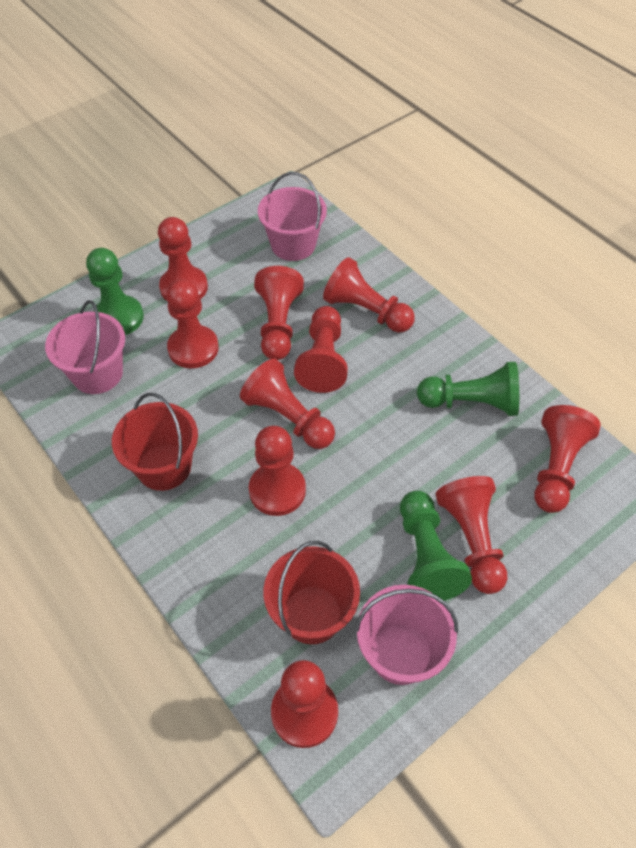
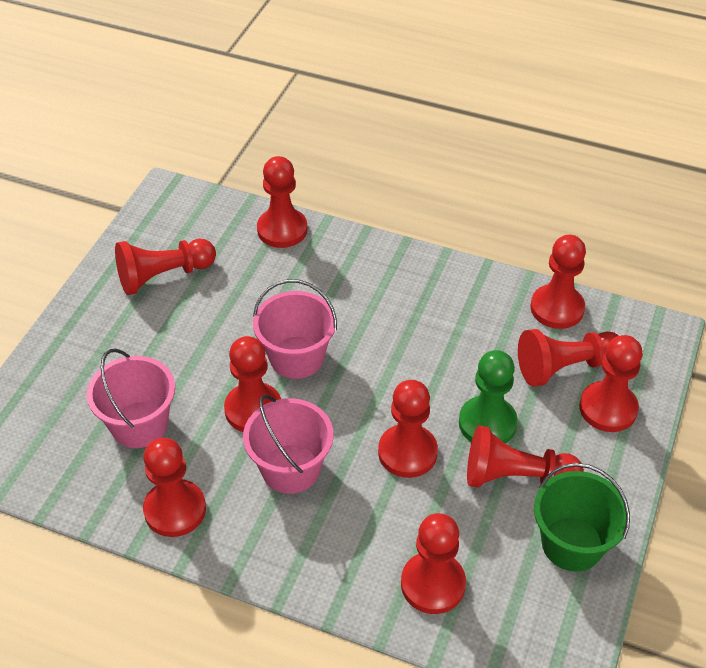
green bucket: 0 -> 1
green pawn: 3 -> 1
red bucket: 2 -> 0

